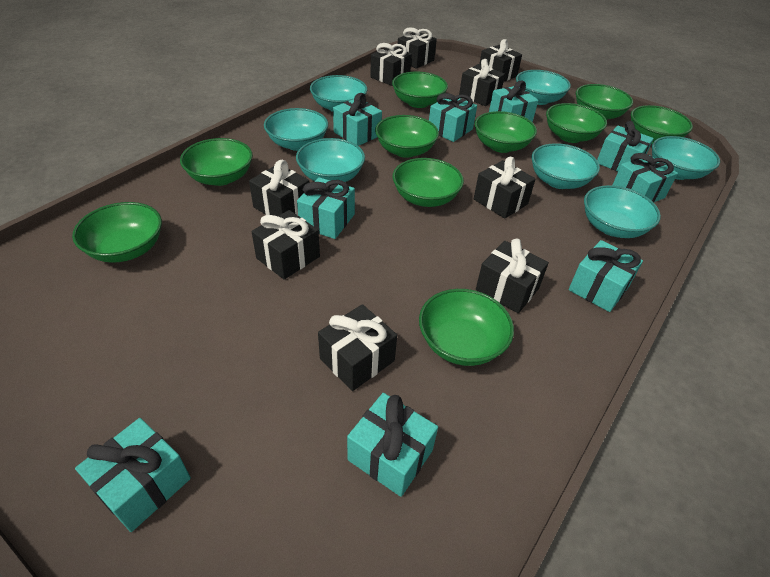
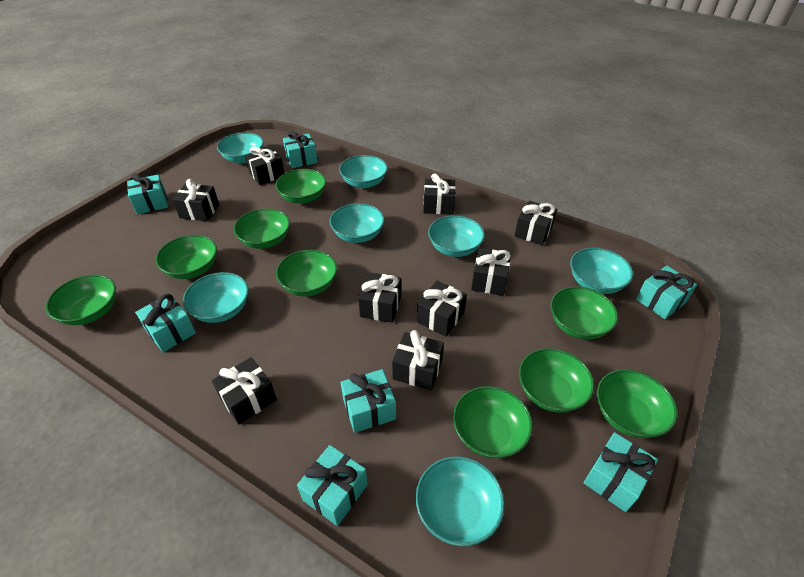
green bowl: 10 -> 9
turquoise gift: 9 -> 7

